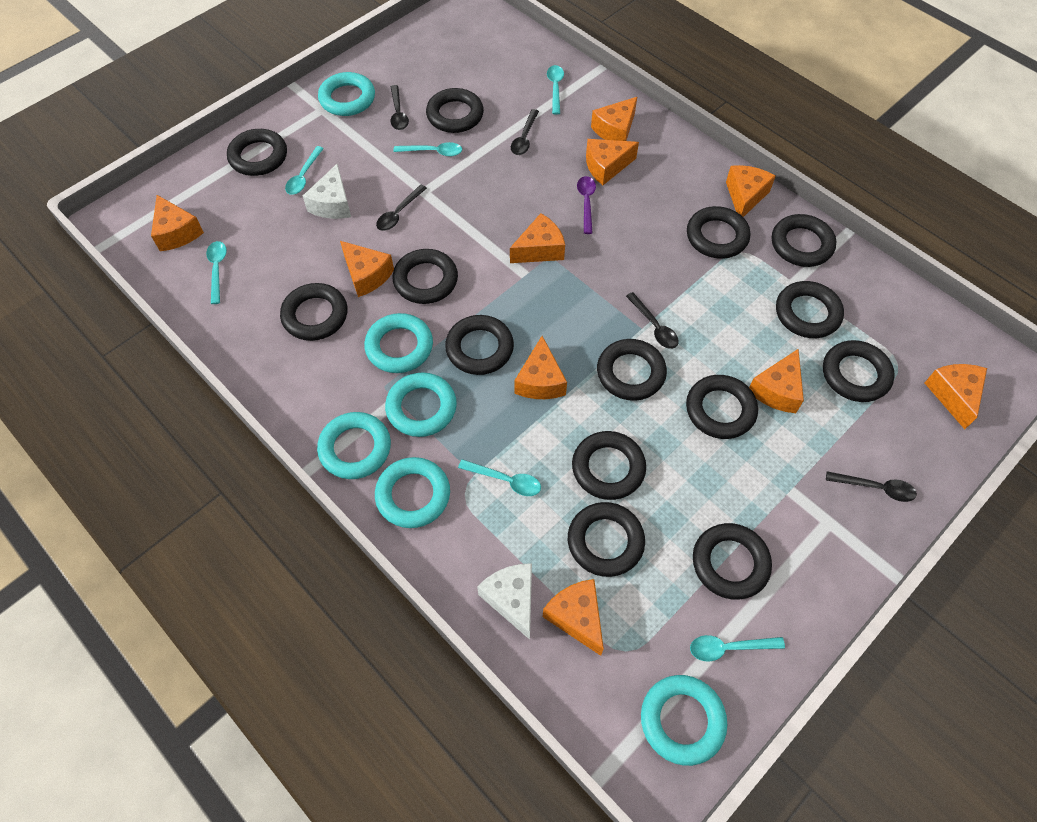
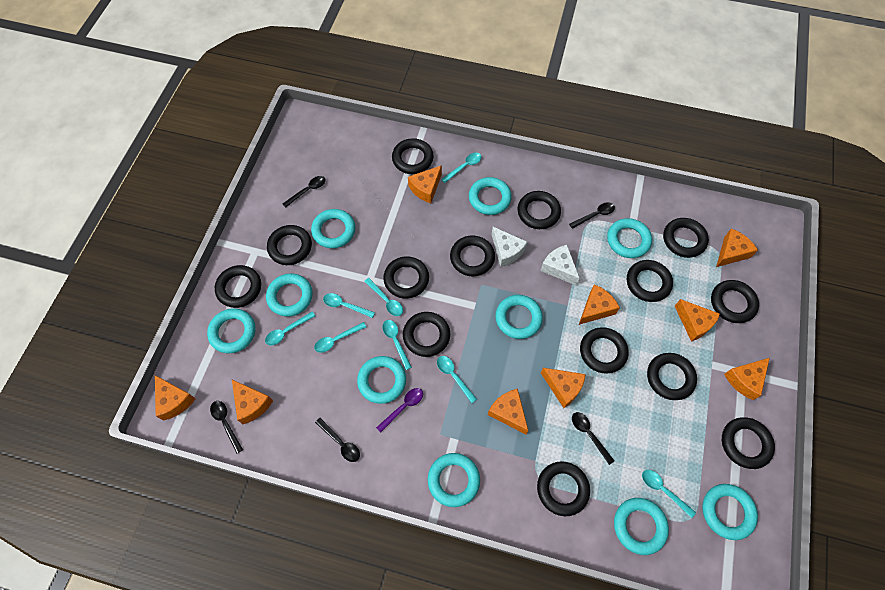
orange cheese: 10 -> 9
turquoise ring: 6 -> 10
turquoise spoon: 6 -> 8

